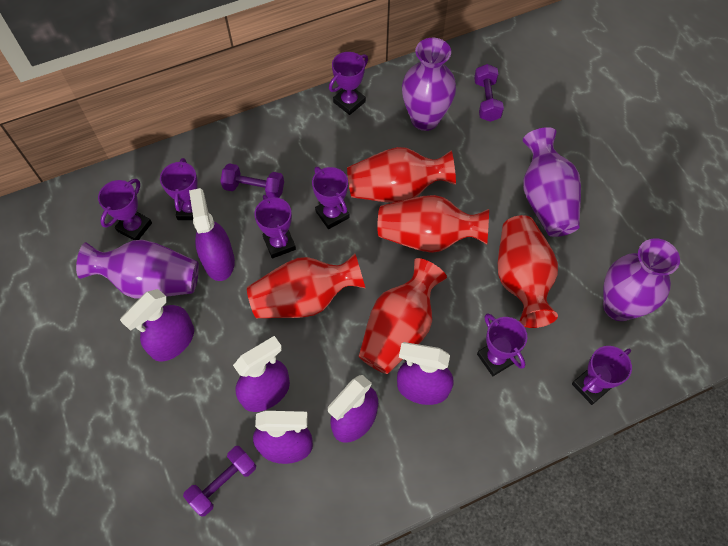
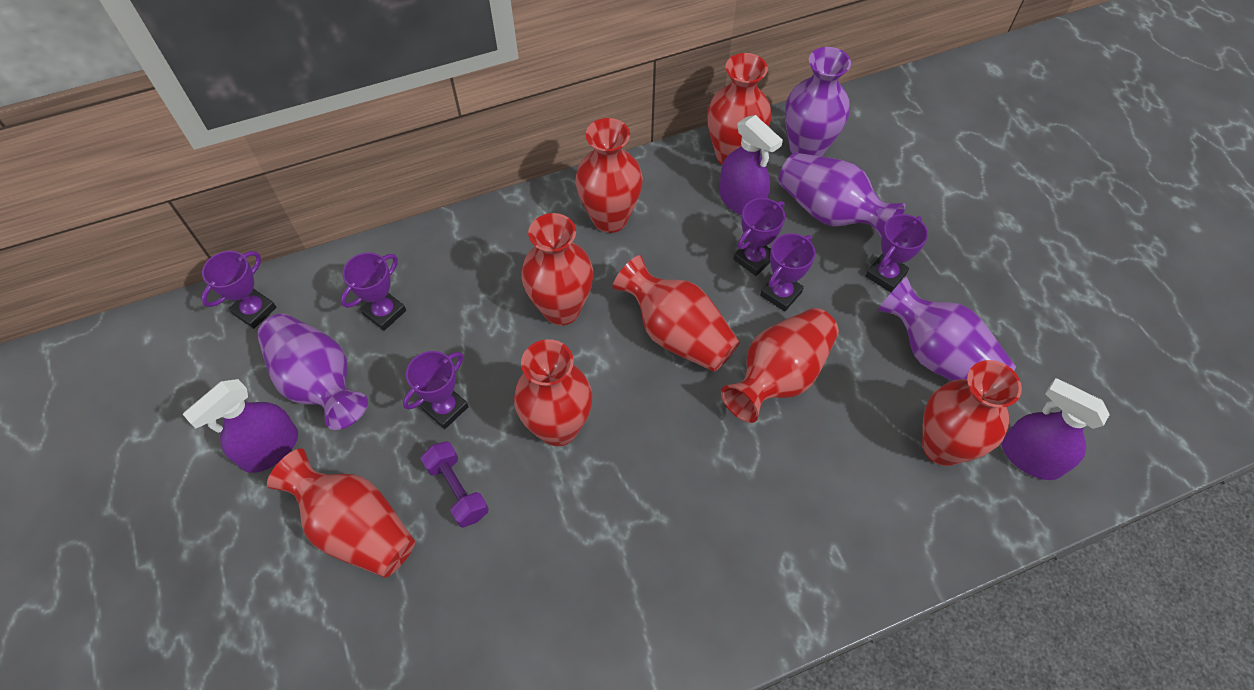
purple dumbbell: 3 -> 1
purple spray bottle: 6 -> 3
purple trophy: 7 -> 6
red vase: 5 -> 8

